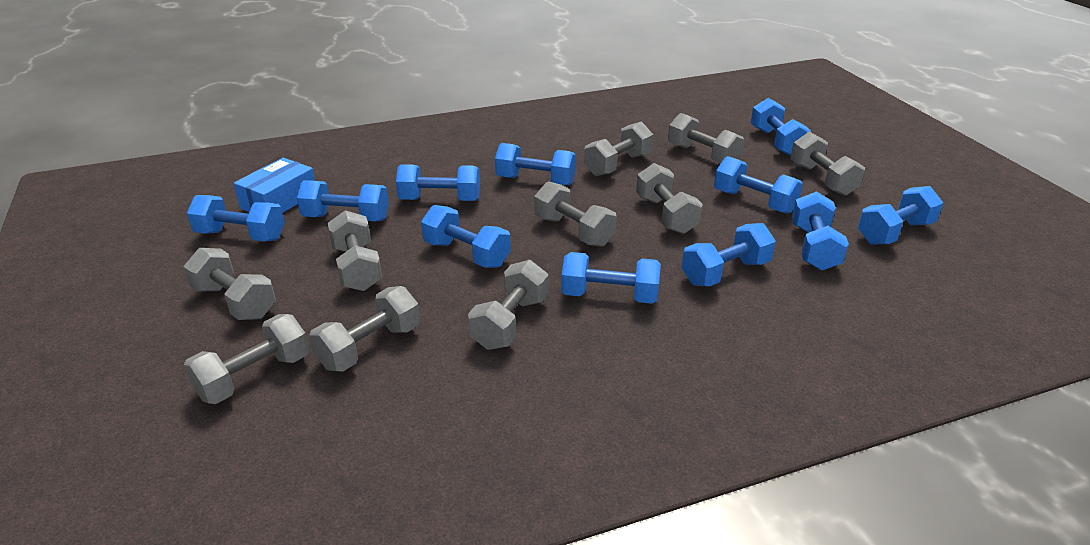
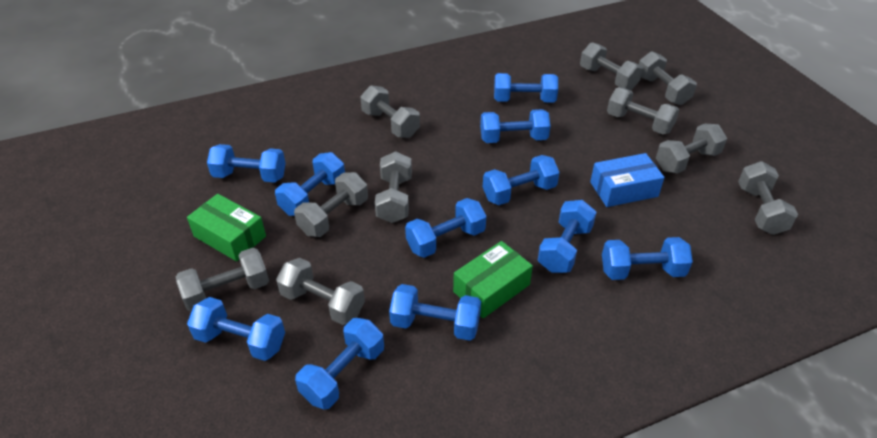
green box: 0 -> 2

